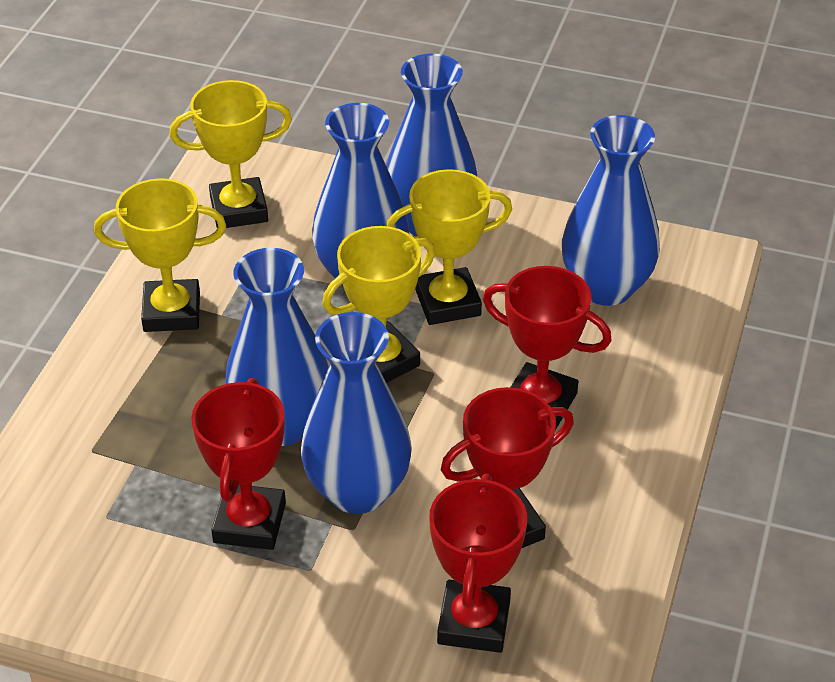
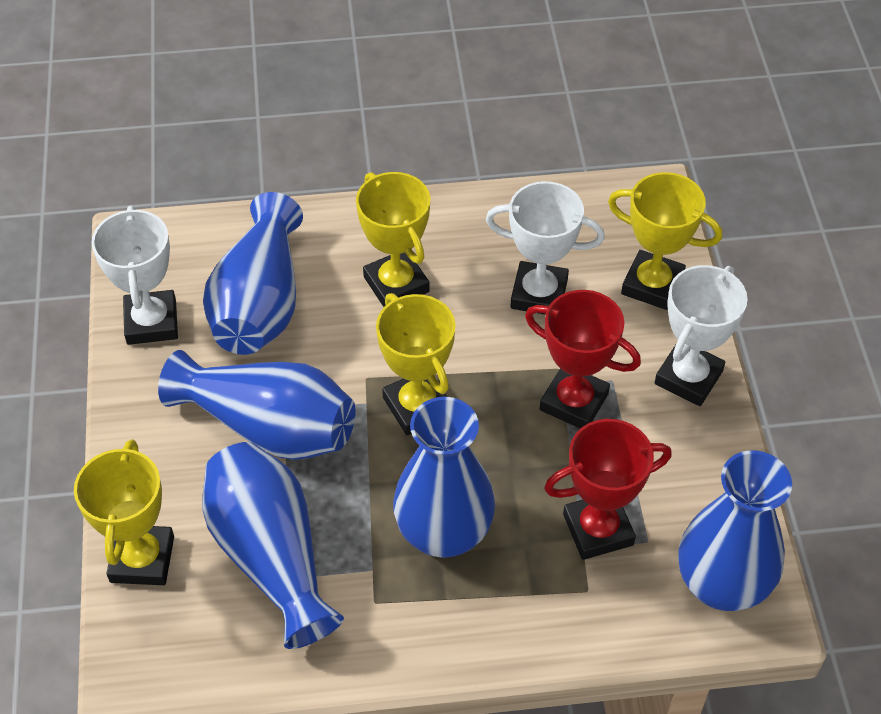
red trophy: 4 -> 2
white trophy: 0 -> 3

